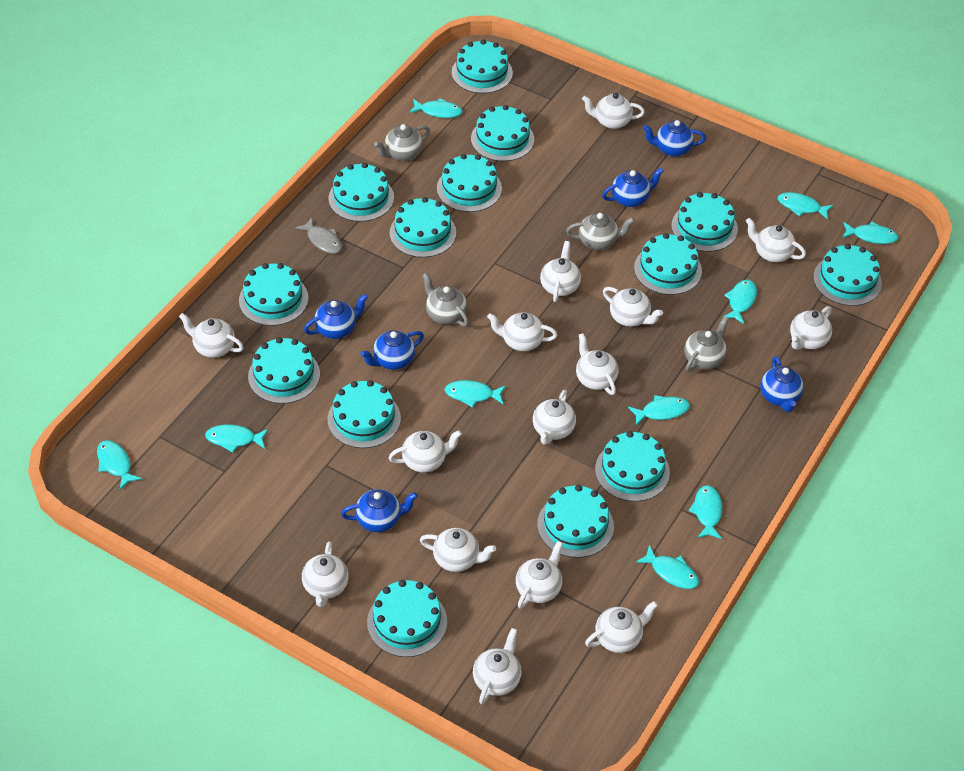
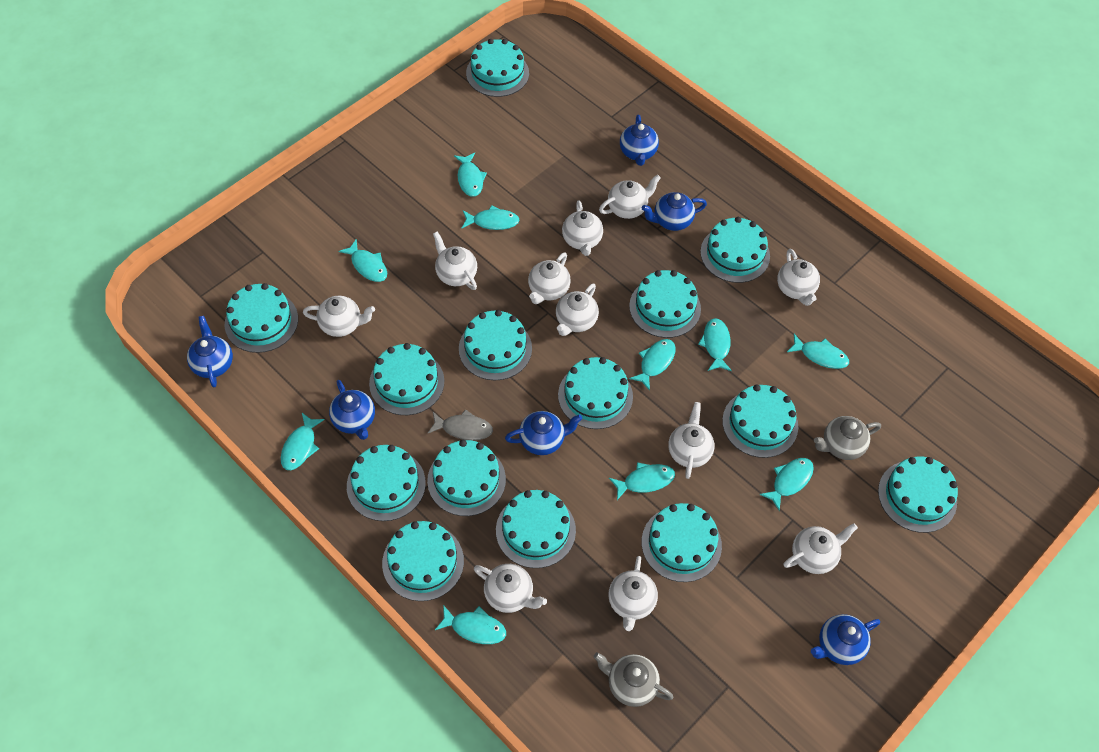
grey teapot: 4 -> 2
white teapot: 15 -> 11

